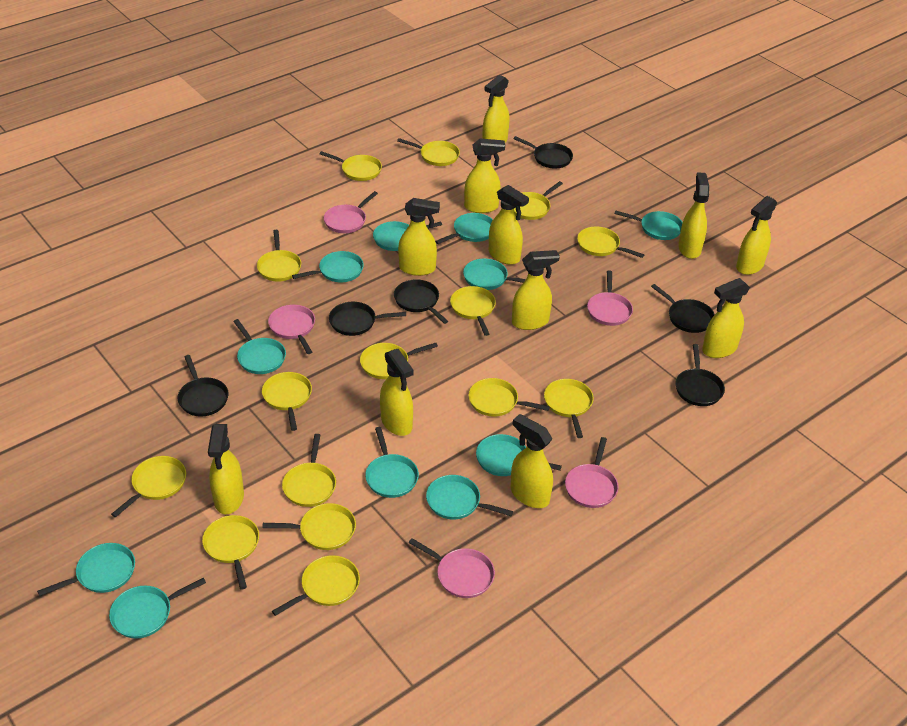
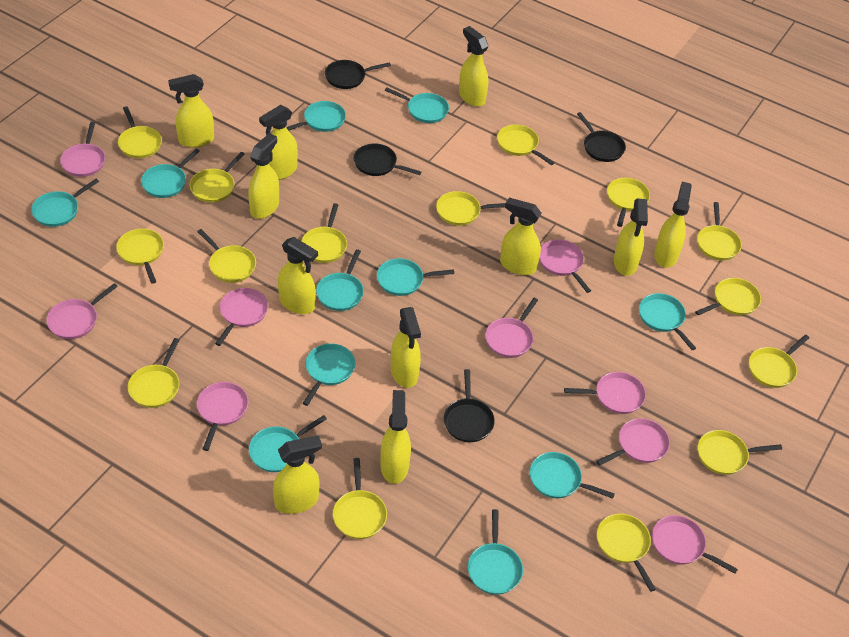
black pan: 6 -> 4
pink pan: 5 -> 9

